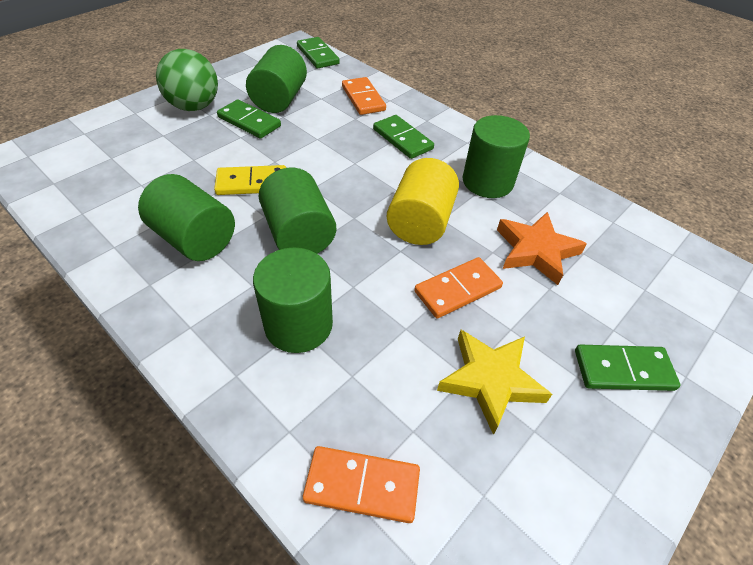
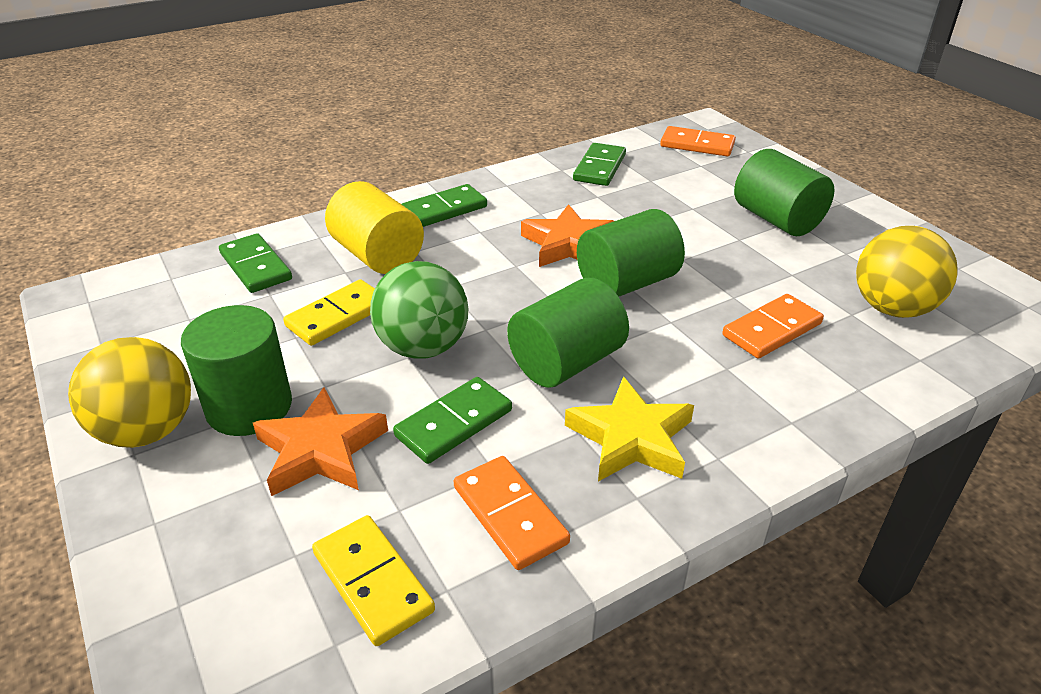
green cylinder: 5 -> 4
orange star: 1 -> 2
yellow ball: 0 -> 2
yellow domino: 1 -> 2

